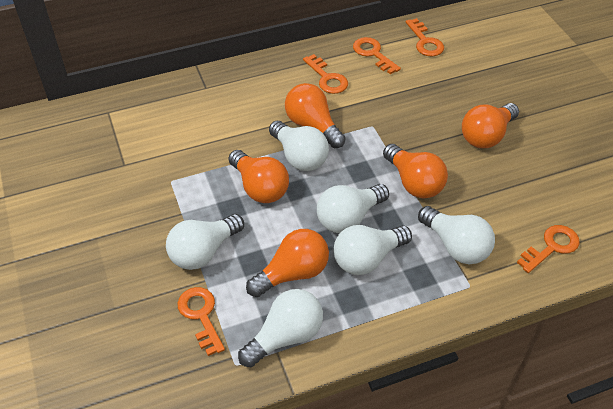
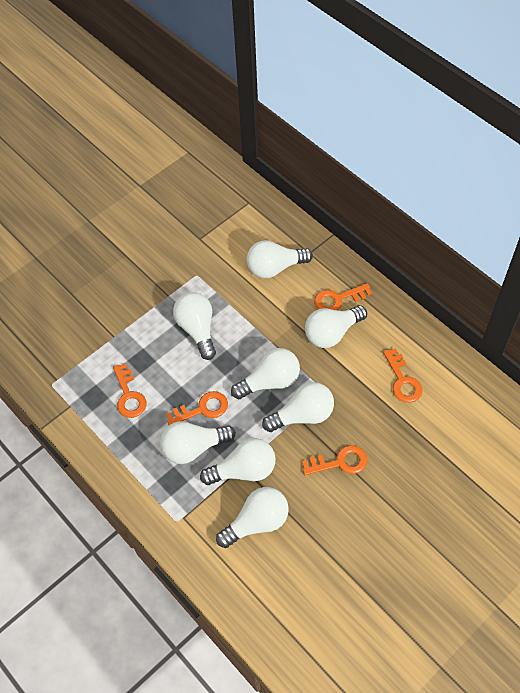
orange light bulb: 5 -> 0
white light bulb: 6 -> 8

